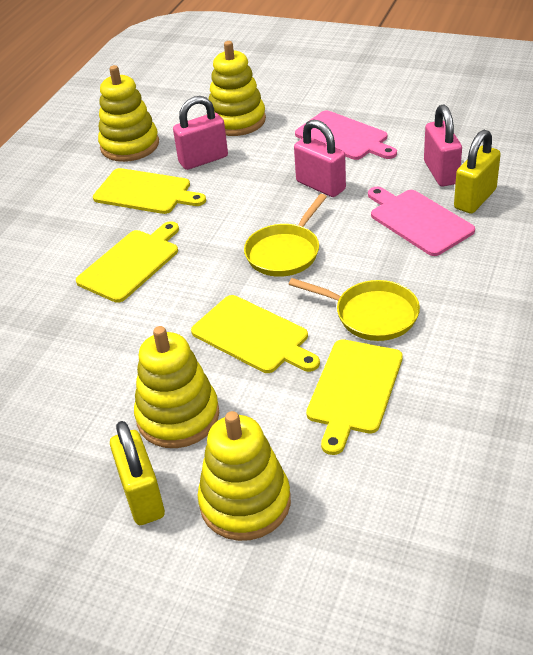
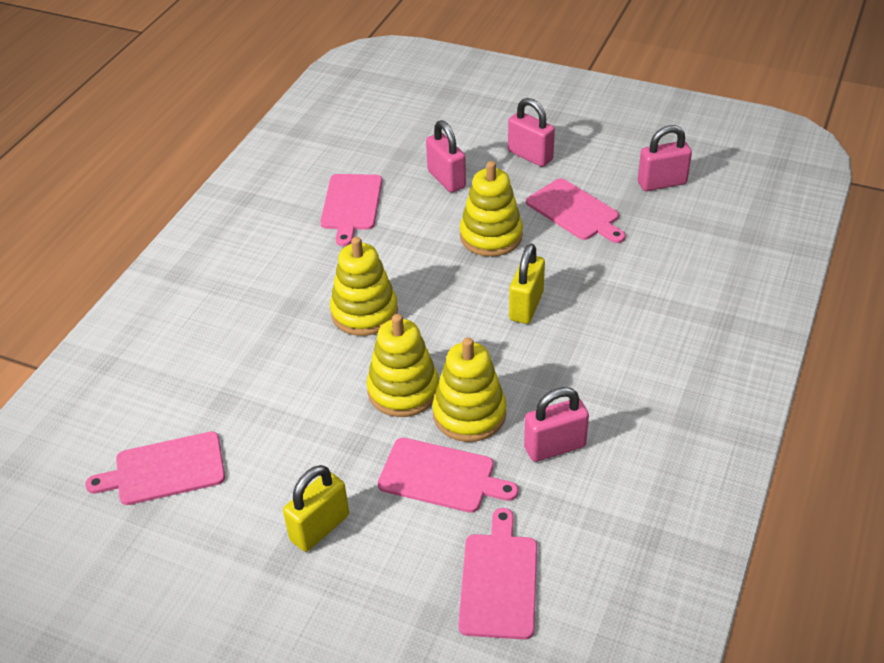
pink cutting board: 2 -> 5
pink padlock: 3 -> 4
yellow cutting board: 4 -> 0
yellow pan: 2 -> 0

